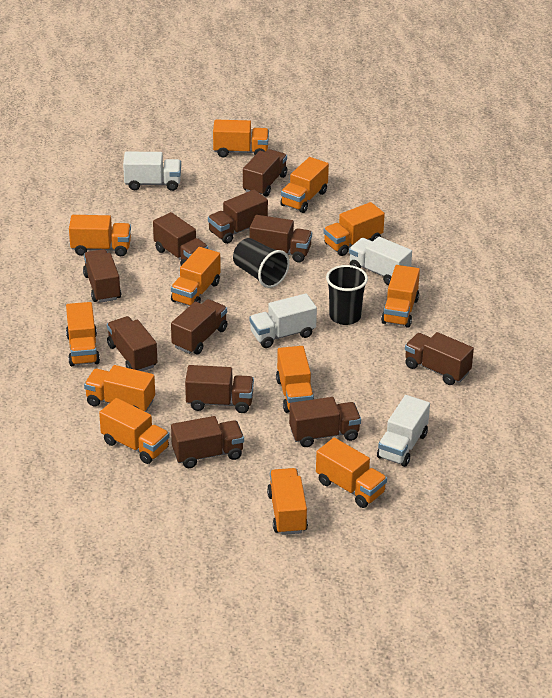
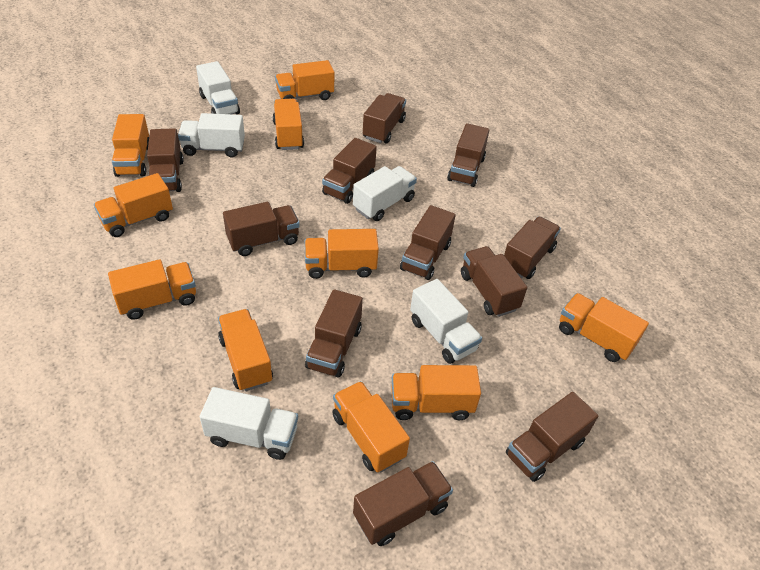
black cup: 2 -> 0
orange truck: 12 -> 10
white truck: 4 -> 5

